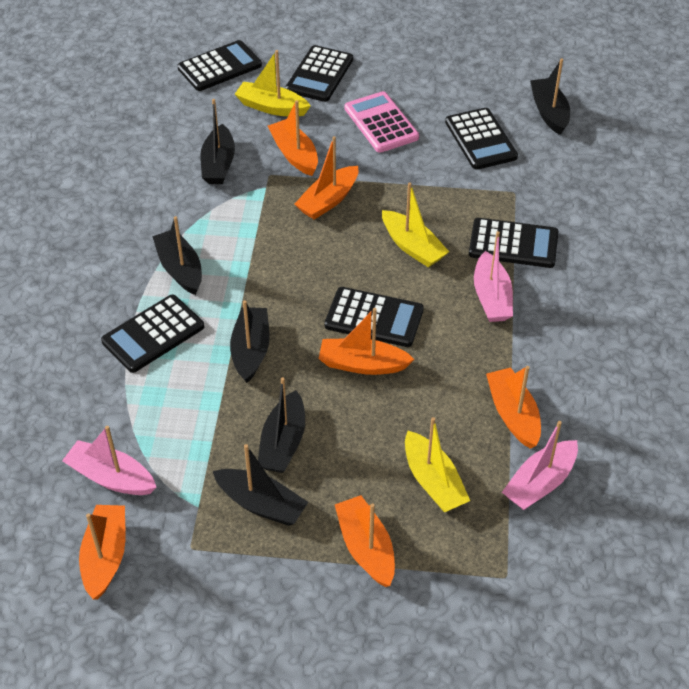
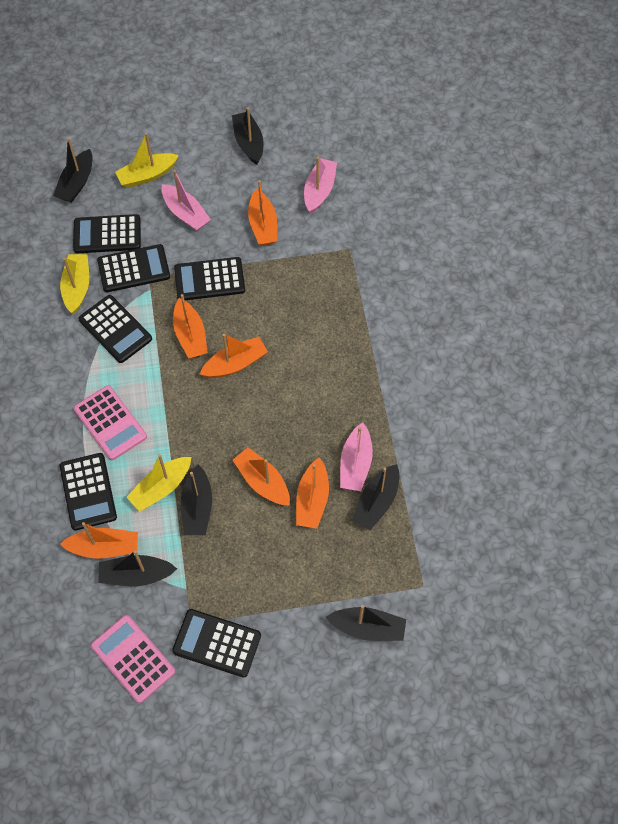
pink calculator: 1 -> 2

